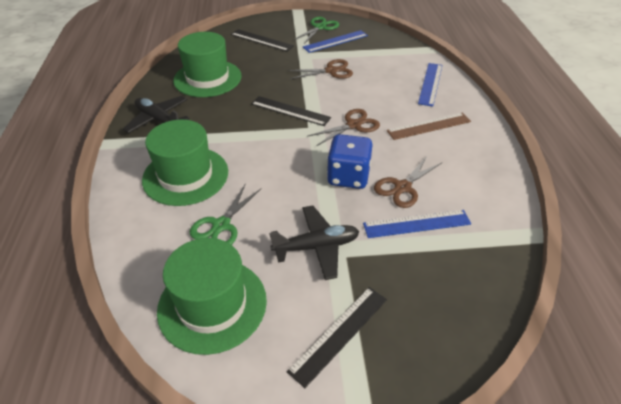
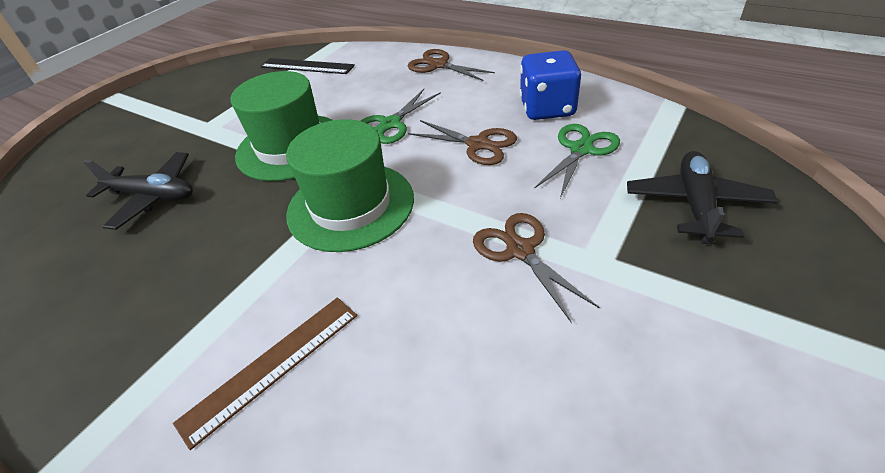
black ruler: 3 -> 1
blue ruler: 3 -> 0
green hat: 3 -> 2

